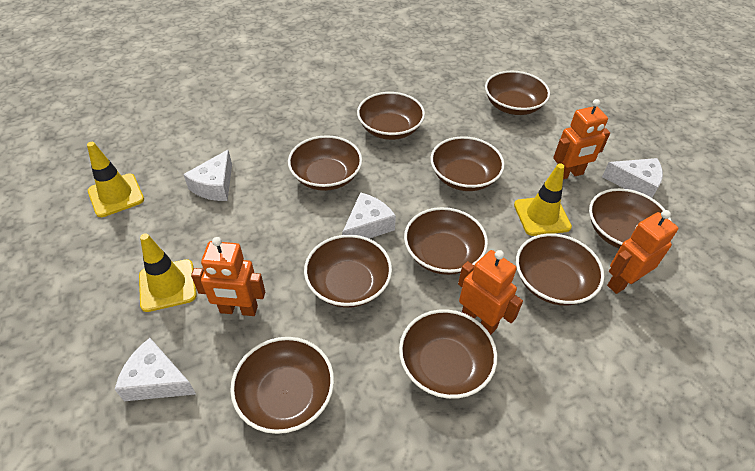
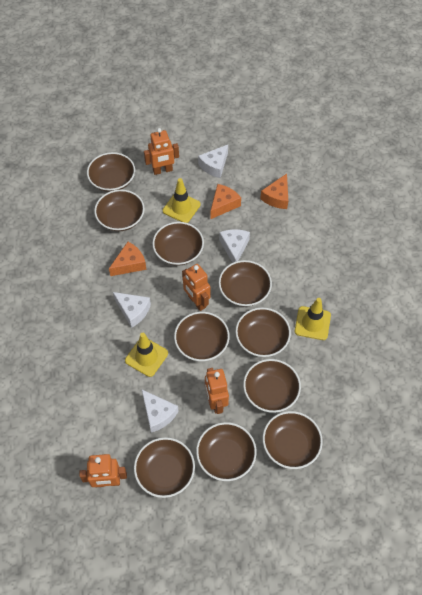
orange cheese: 0 -> 3

